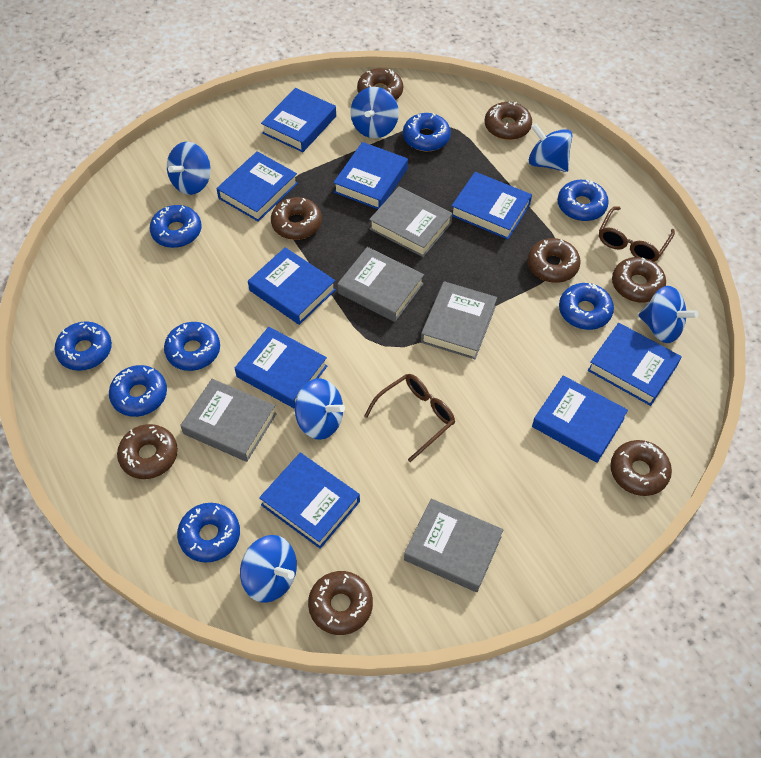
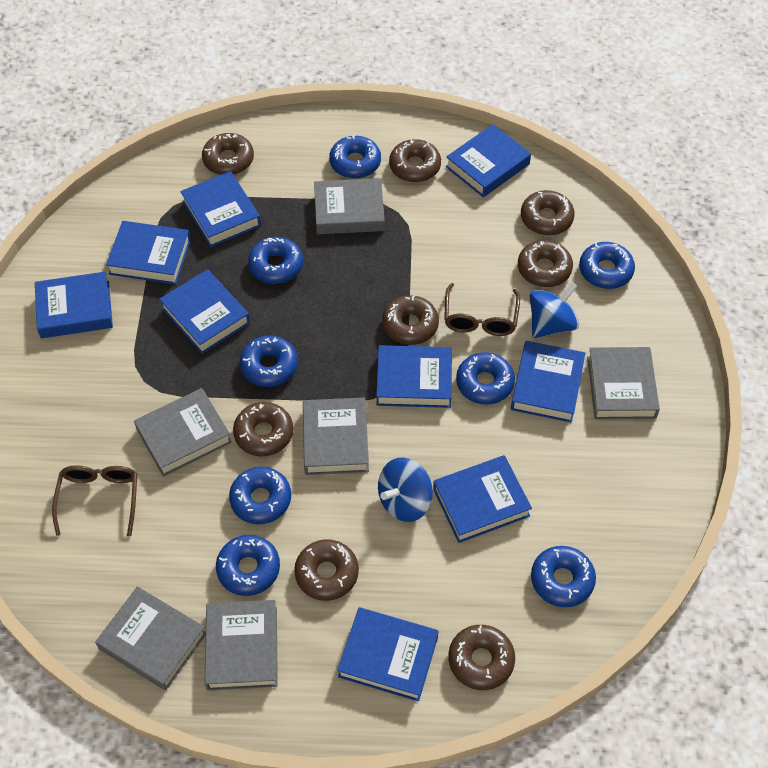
blue spinning top: 6 -> 2
grey book: 5 -> 6

